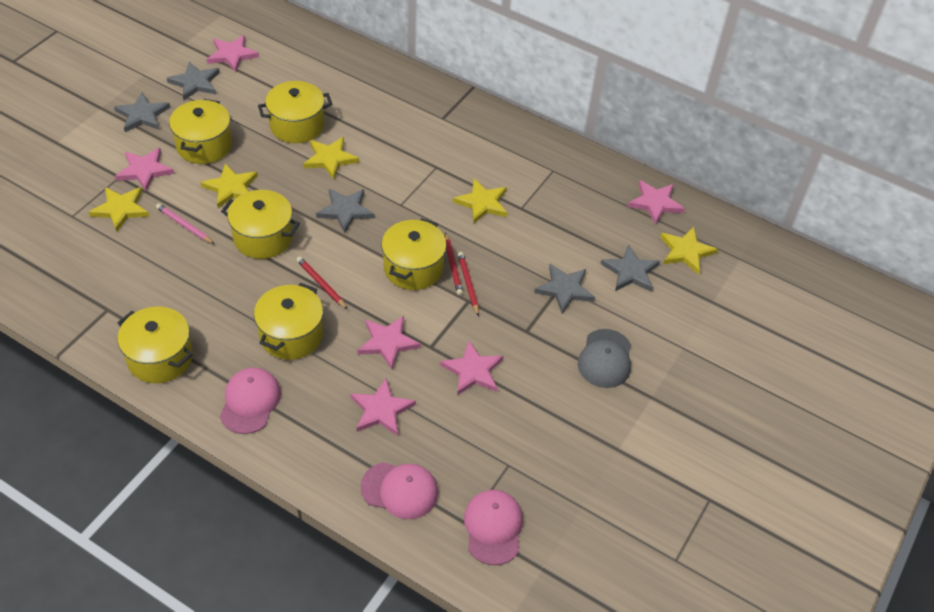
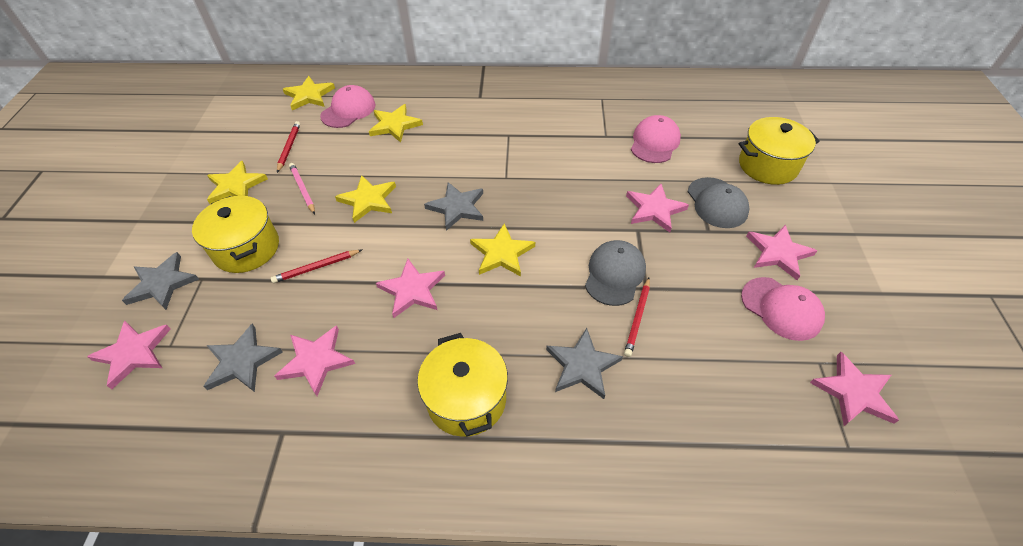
grey cap: 1 -> 2
grey star: 5 -> 4
yellow pot: 6 -> 3

